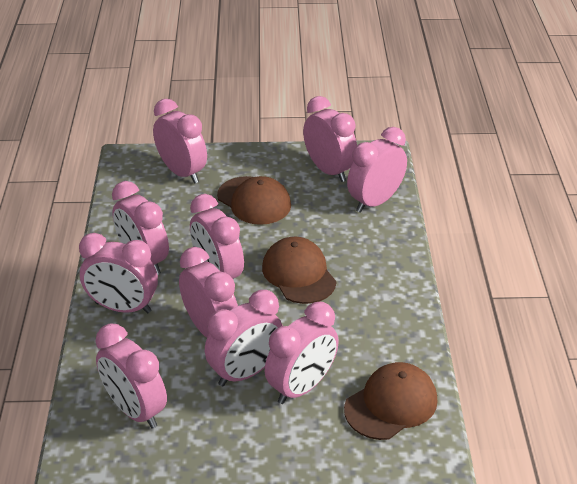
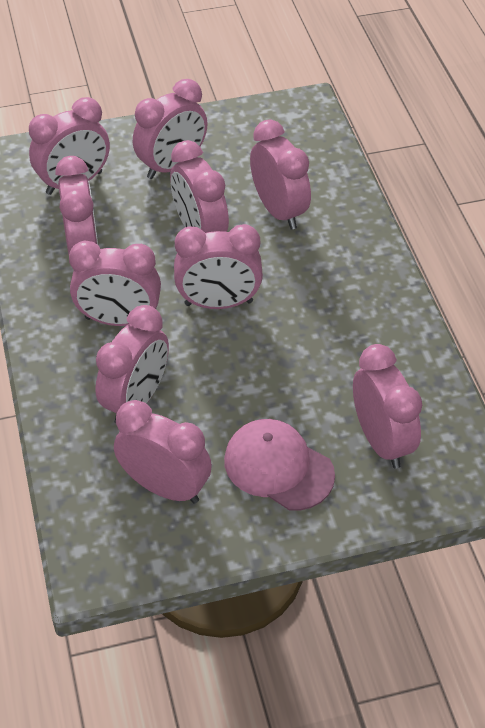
brown cap: 3 -> 0
pink cap: 0 -> 1

